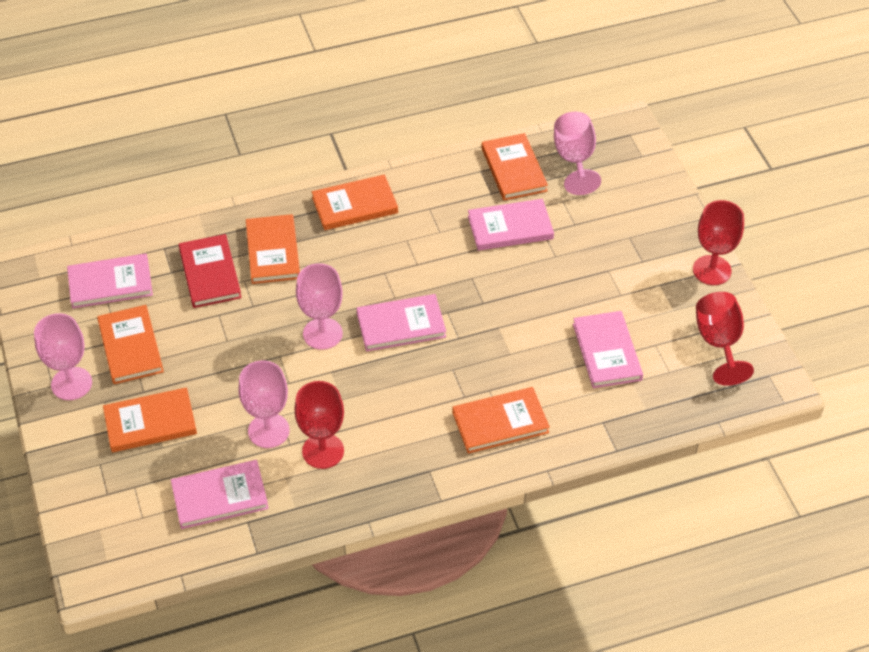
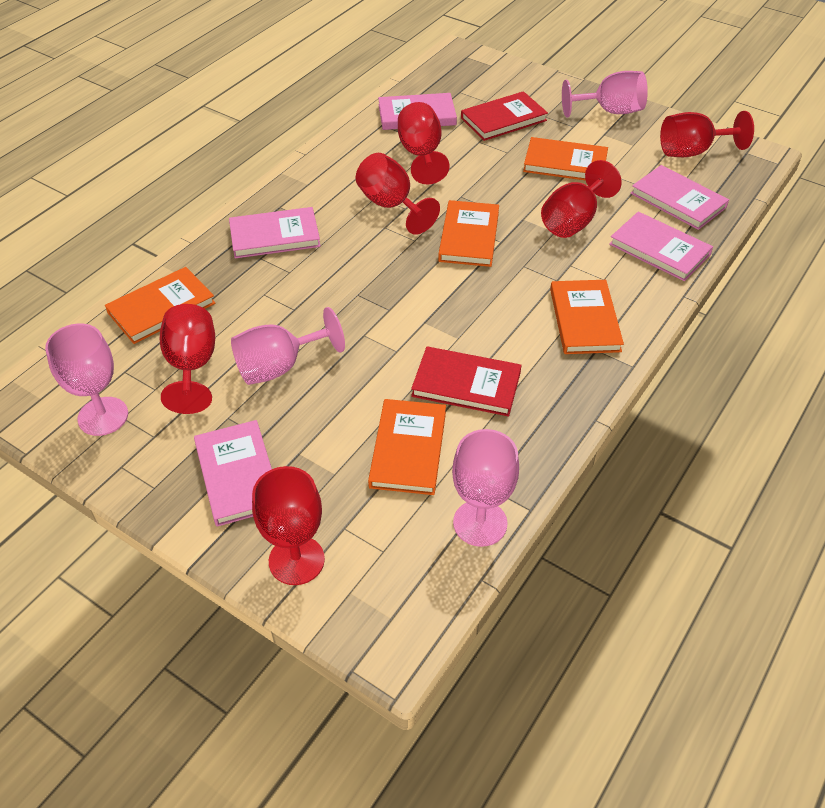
orange book: 6 -> 5
red book: 1 -> 2
red goblet: 3 -> 6

